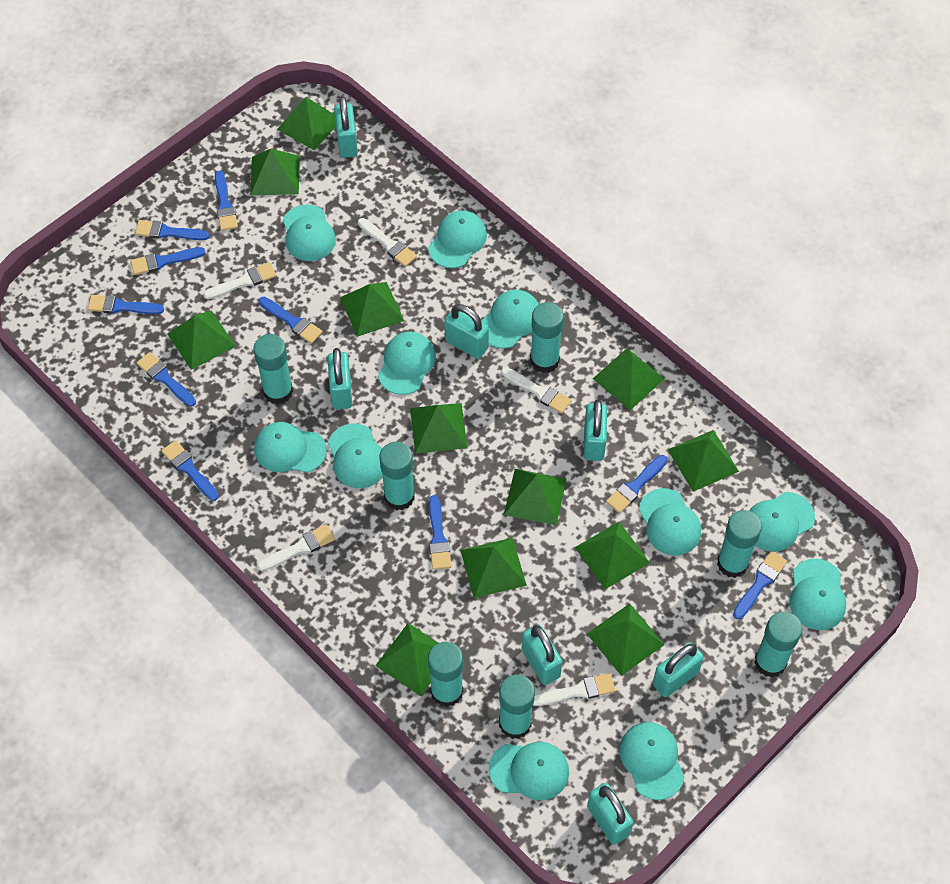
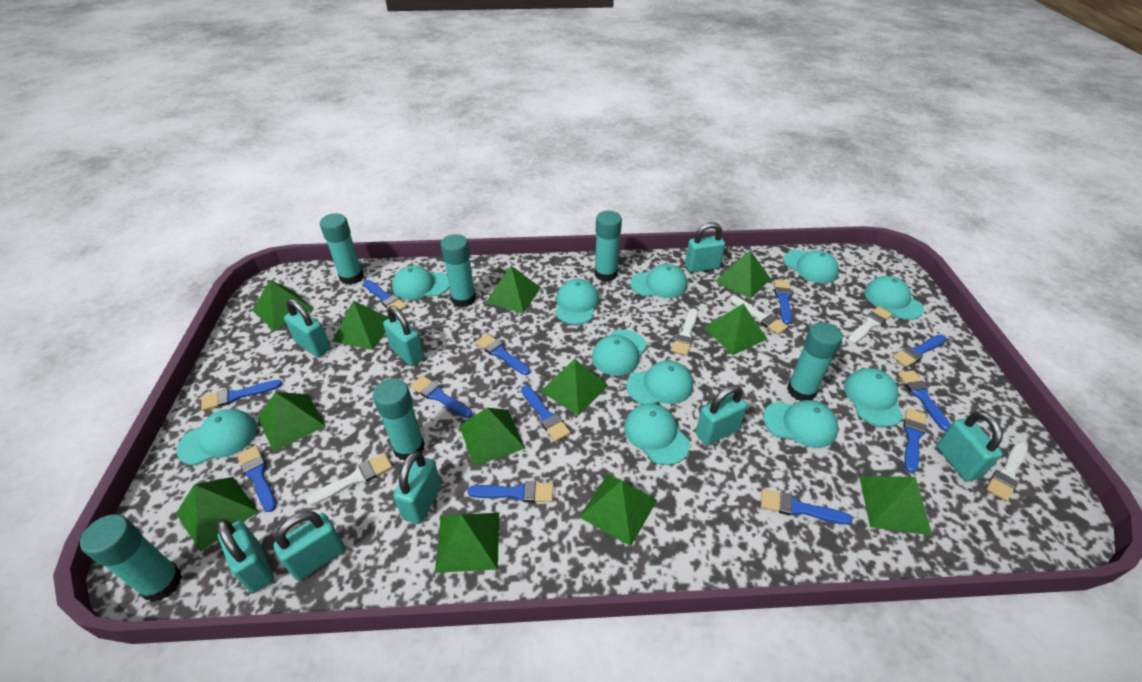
blue brush: 10 -> 12
turquoise glue stick: 7 -> 6
turquoise padlock: 7 -> 8

